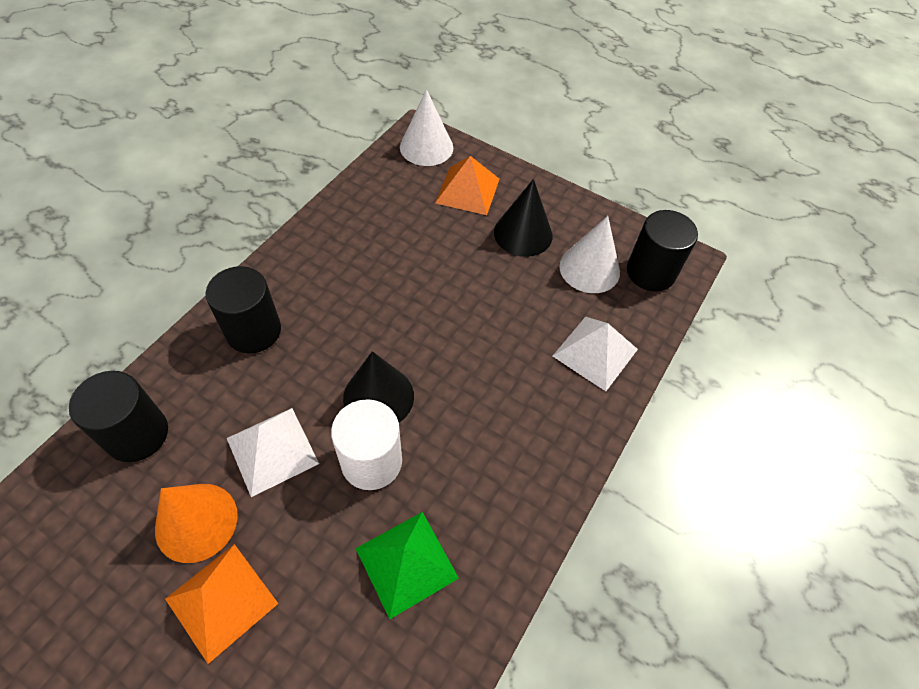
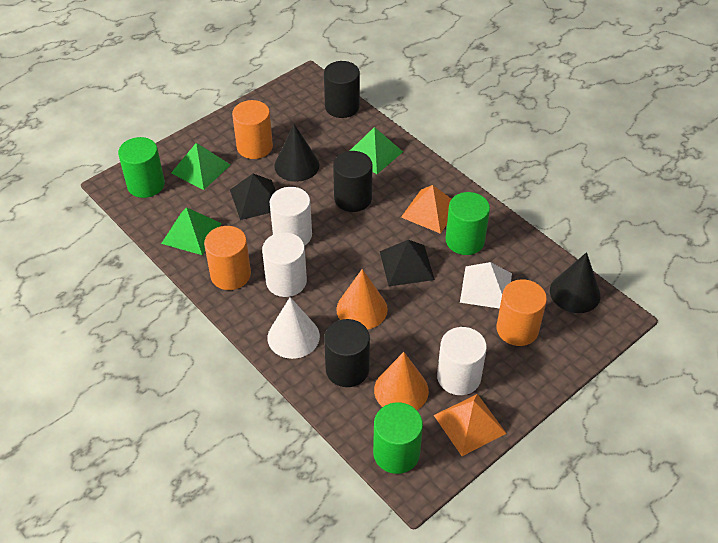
black pyramid: 0 -> 2
green cylinder: 0 -> 3
green pyramid: 1 -> 3
orange cone: 1 -> 2
orange cylinder: 0 -> 3
white cone: 2 -> 1
white cylinder: 1 -> 3
white pyramid: 2 -> 1

